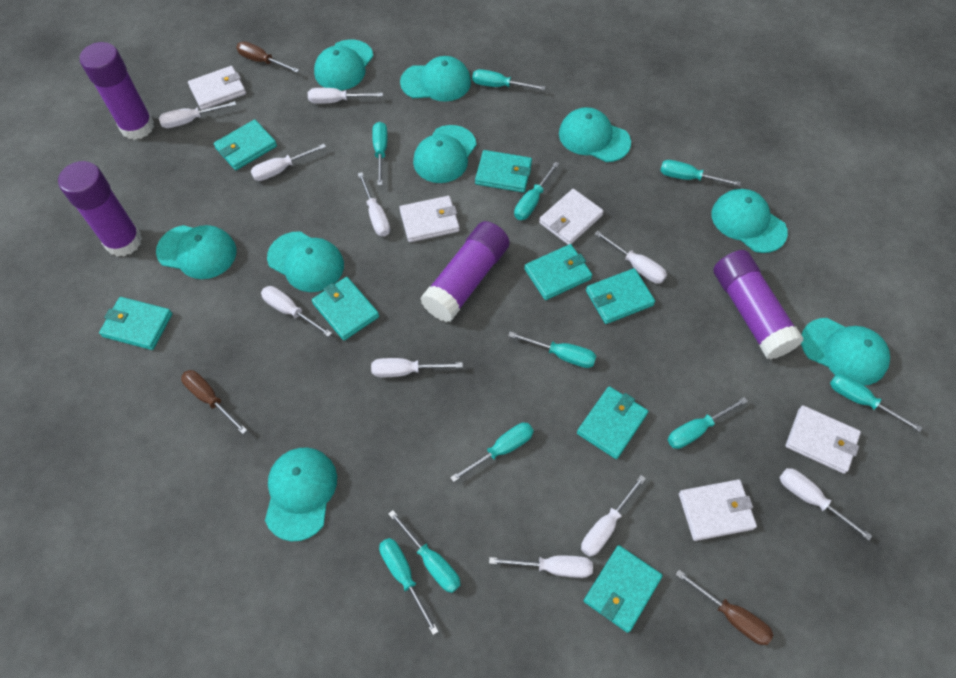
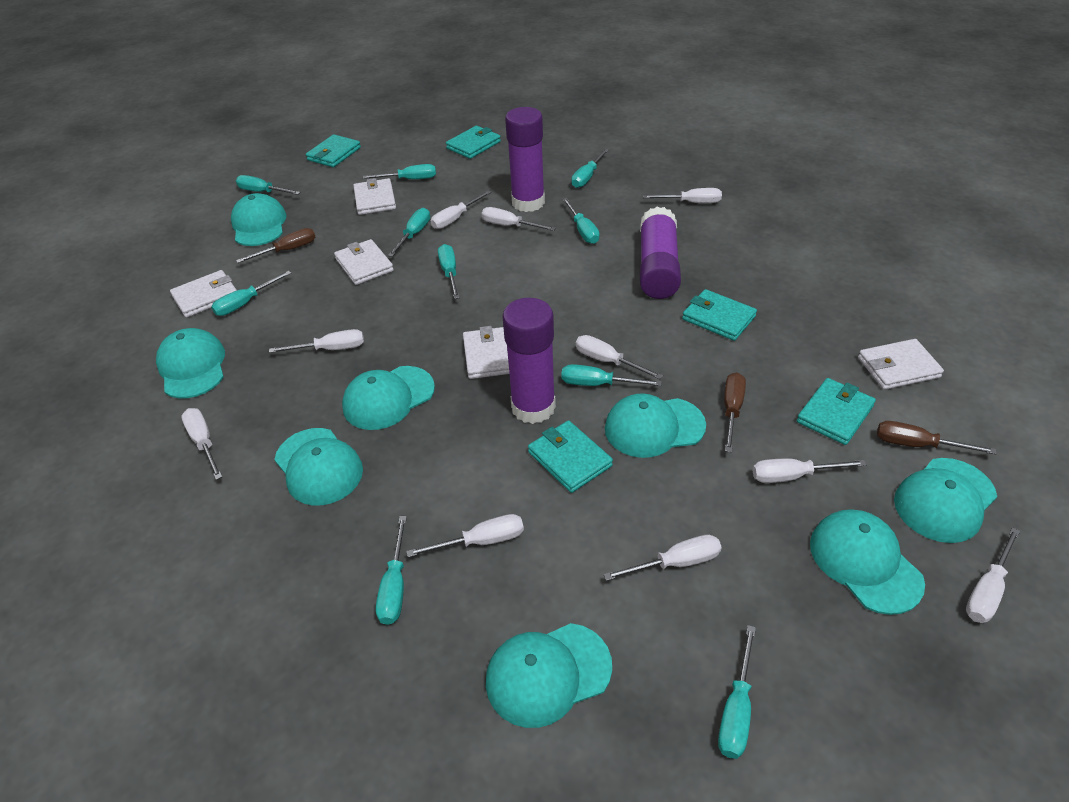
purple glue stick: 4 -> 3
turquoise cap: 9 -> 8
turquoise wallet: 8 -> 5

